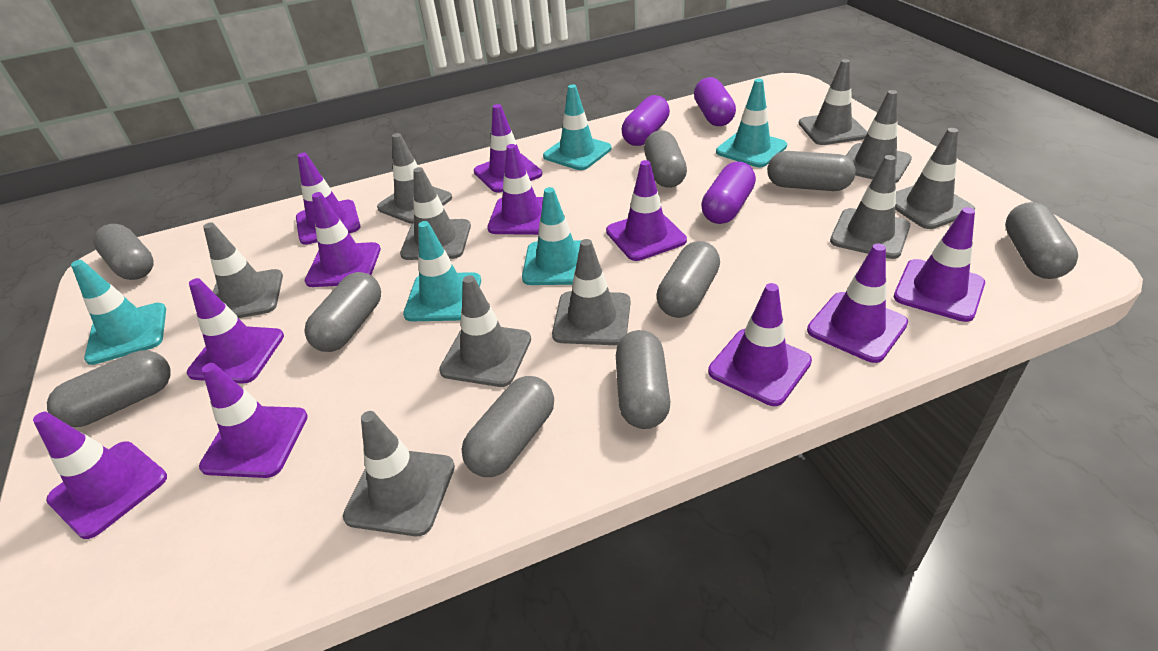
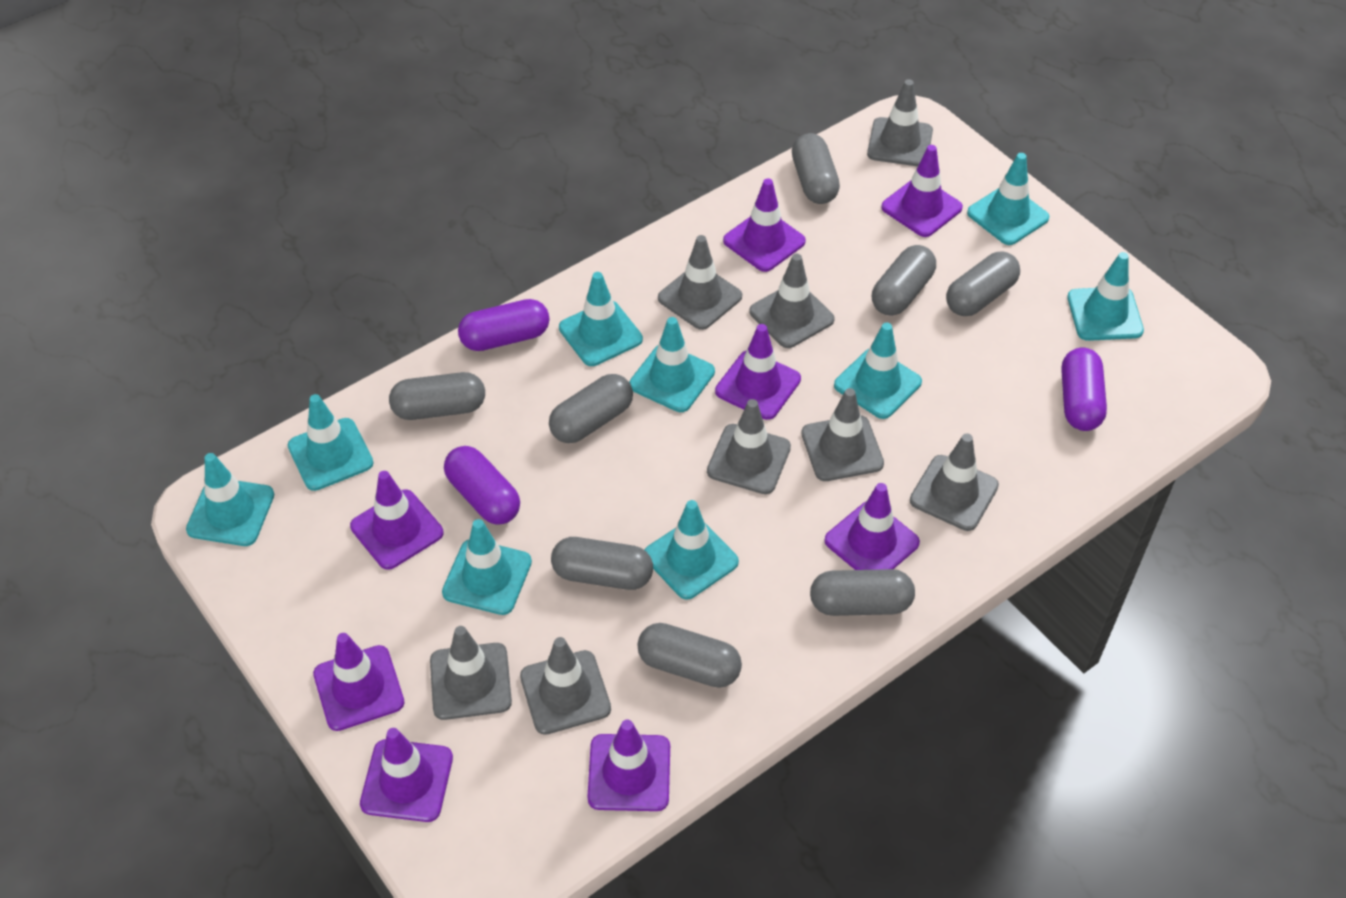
grey capsule: 9 -> 8
grey traffic cone: 10 -> 8
purple traffic cone: 11 -> 8
turquoise traffic cone: 5 -> 9

